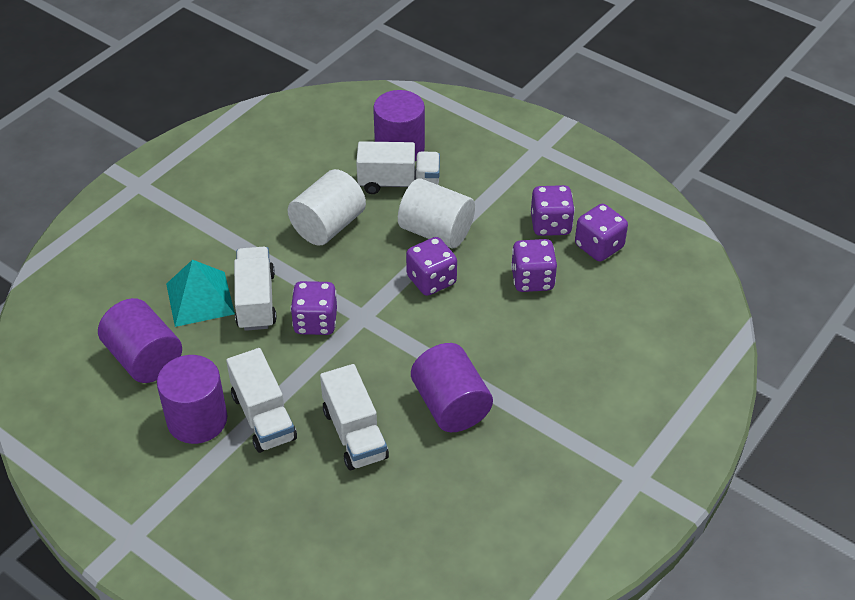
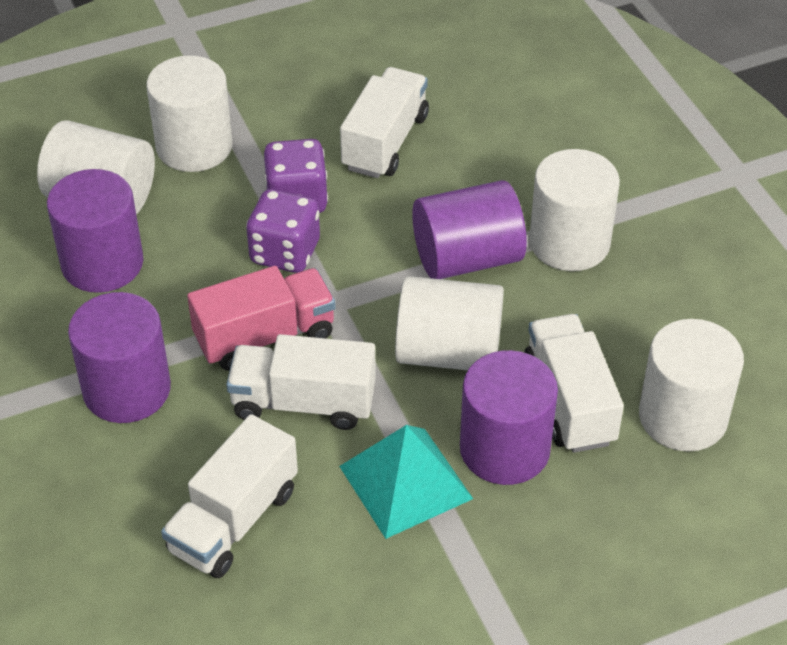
pink truck: 0 -> 1
purple dice: 5 -> 2
white cylinder: 2 -> 5

